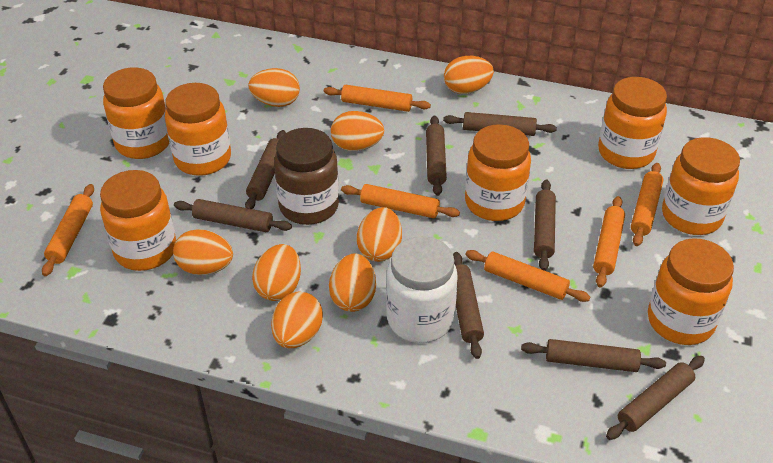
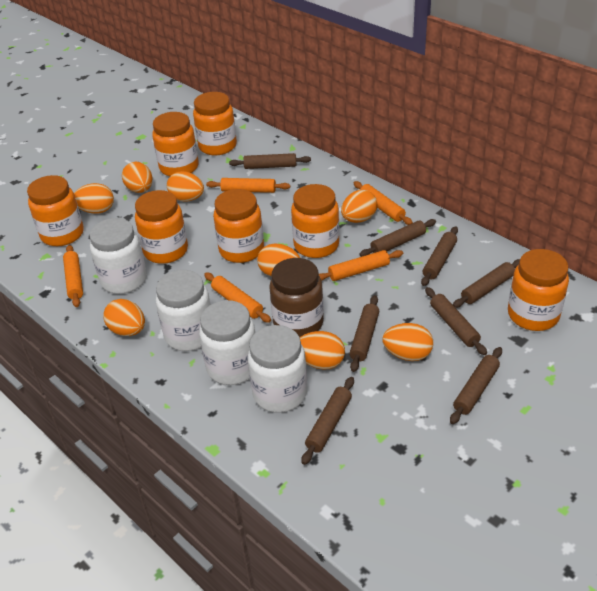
orange rolling pin: 6 -> 5
white jar: 1 -> 4

